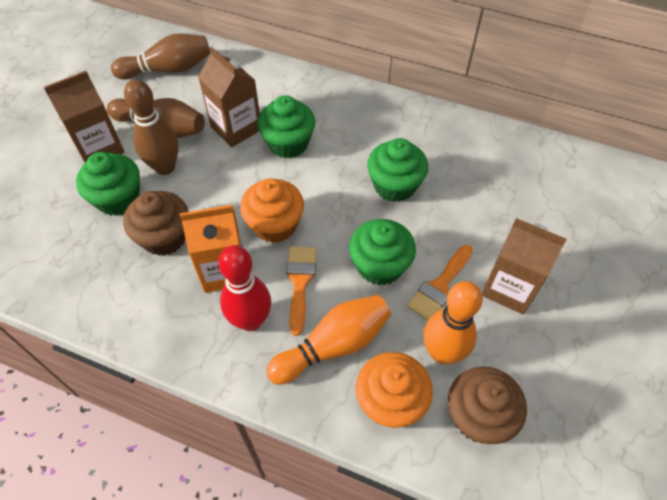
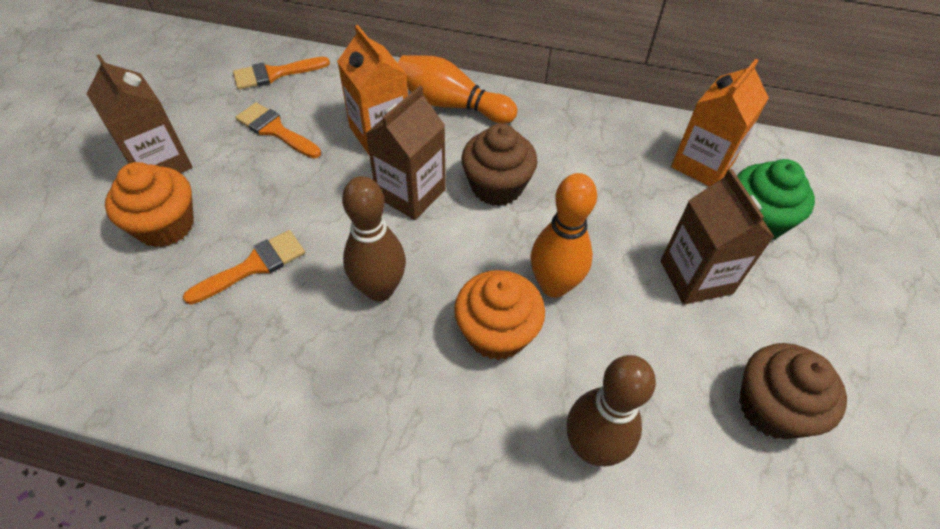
brown bowling pin: 3 -> 2
green cupcake: 4 -> 1
orange brush: 2 -> 3
orange carton: 1 -> 2
red bowling pin: 1 -> 0

